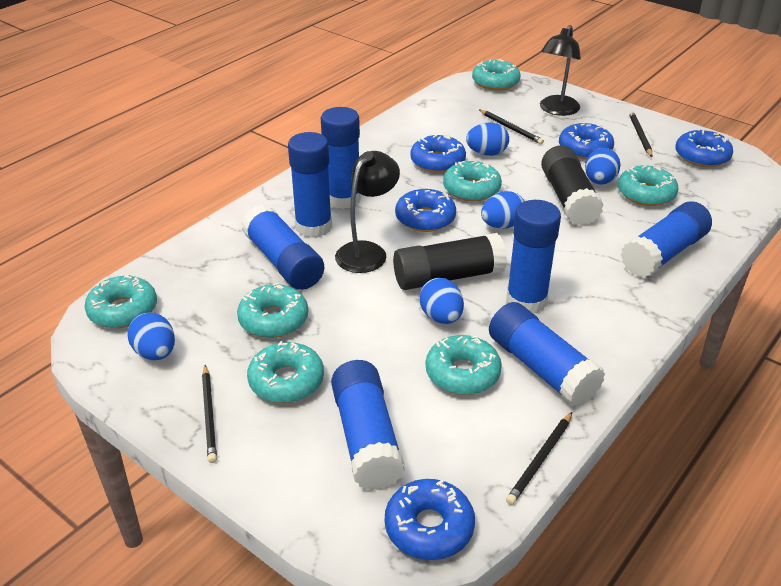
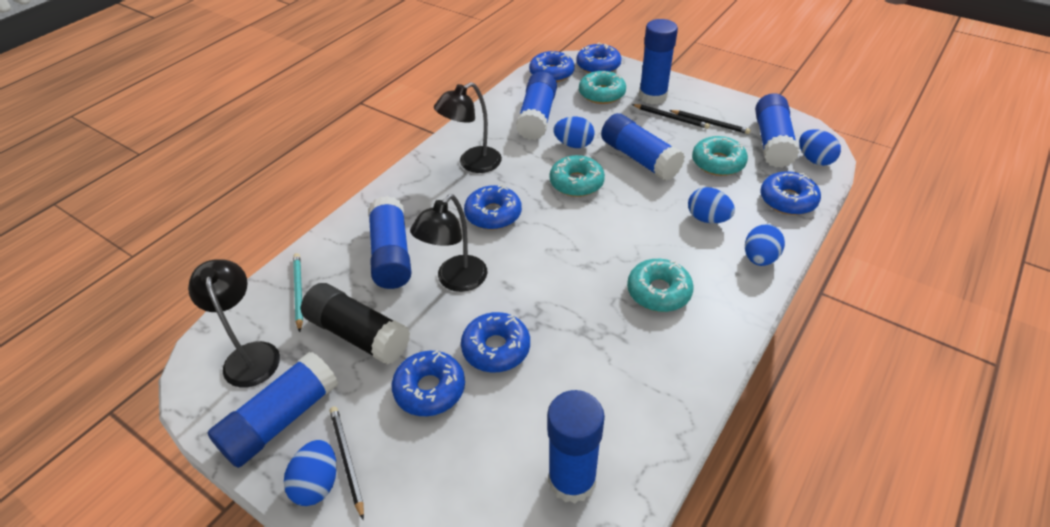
black glue stick: 2 -> 1
black lamp: 2 -> 3
black pencil: 4 -> 3
blue donut: 5 -> 6
turquoise donut: 7 -> 4
turquoise pencil: 0 -> 1

